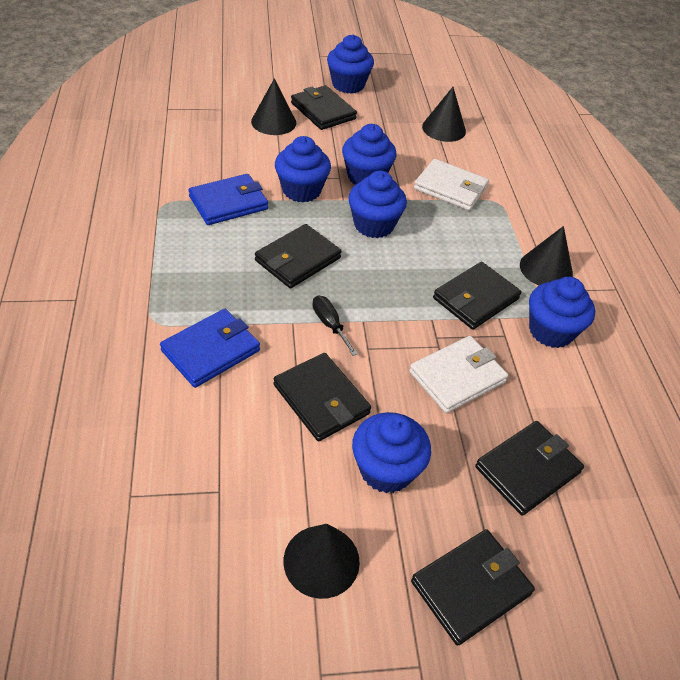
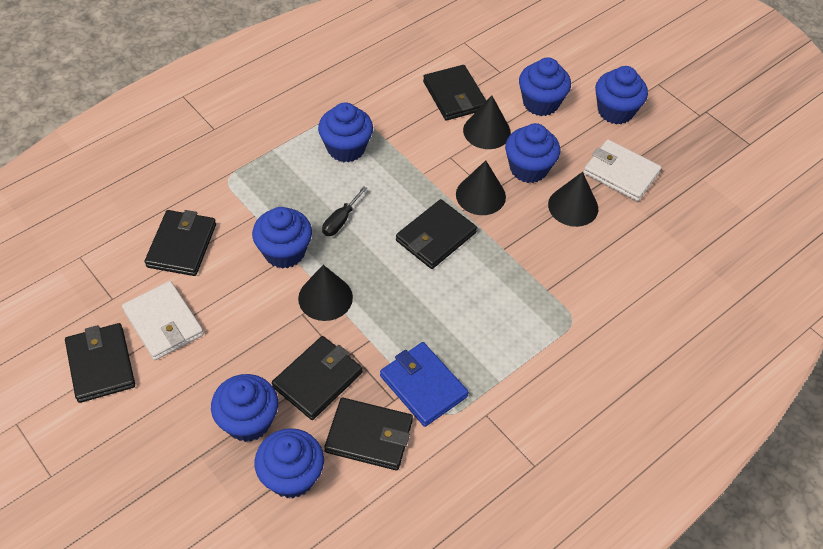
blue cupcake: 6 -> 7
blue wallet: 2 -> 1

